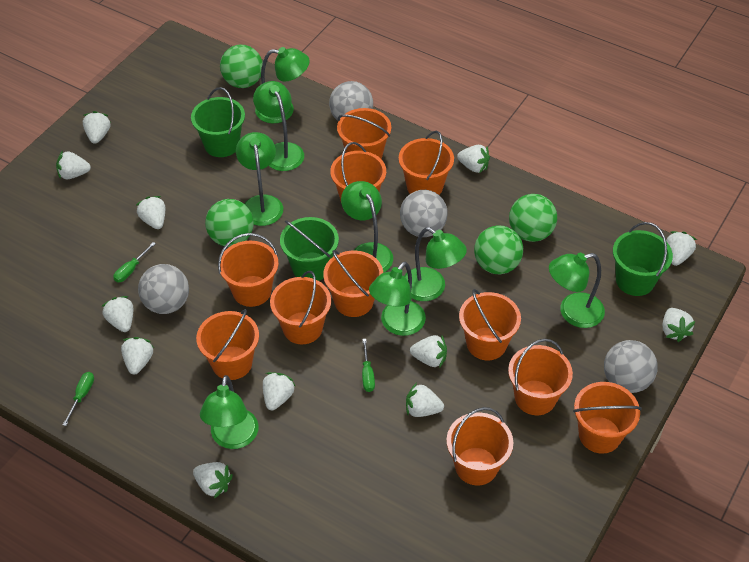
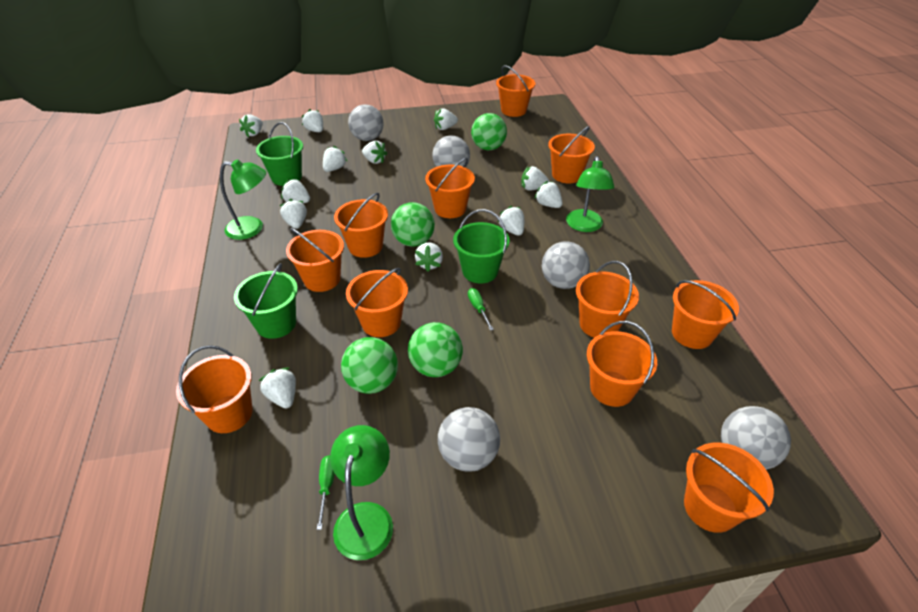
green lamp: 8 -> 3
green screwdriver: 3 -> 2
grey ball: 4 -> 5

